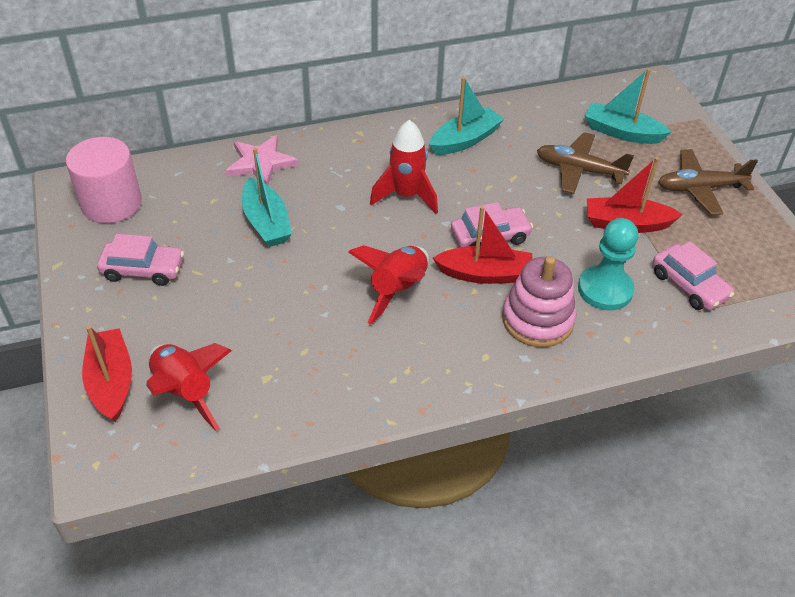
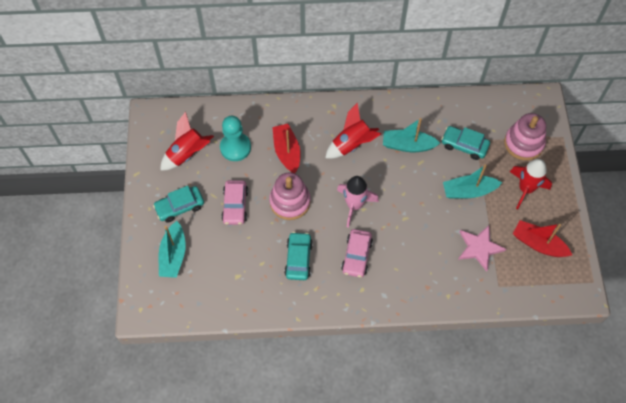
brown plane: 2 -> 0
pink car: 3 -> 2
pink cylinder: 1 -> 0
pink rocket: 0 -> 1
pink stacking toy: 1 -> 2
red boat: 3 -> 2
turquoise car: 0 -> 3

